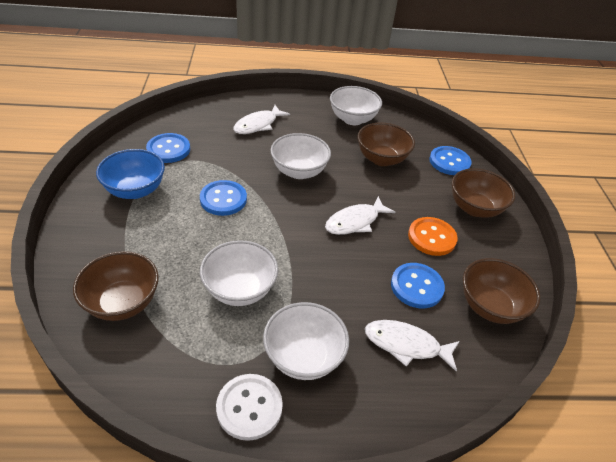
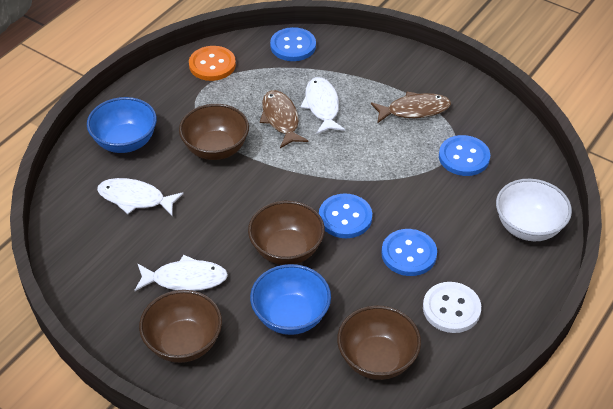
blue bowl: 1 -> 2
brown fish: 0 -> 2
white bowl: 4 -> 1

